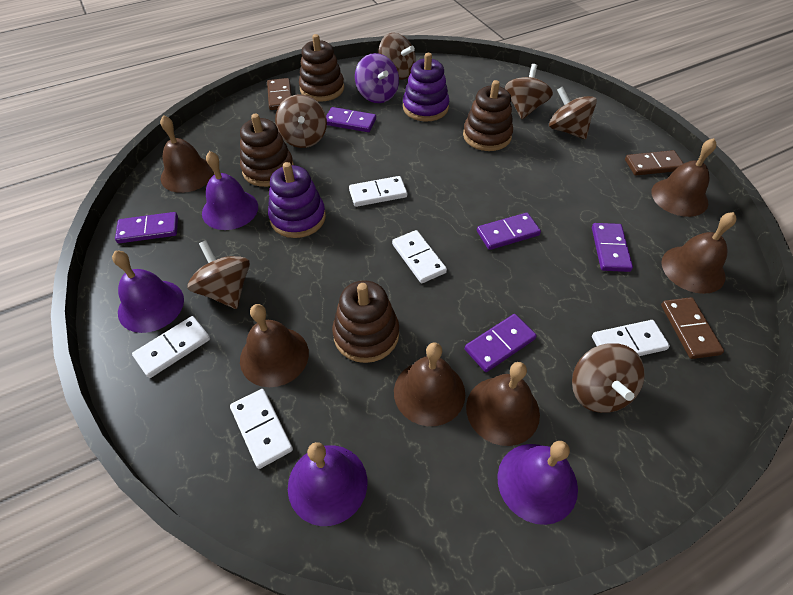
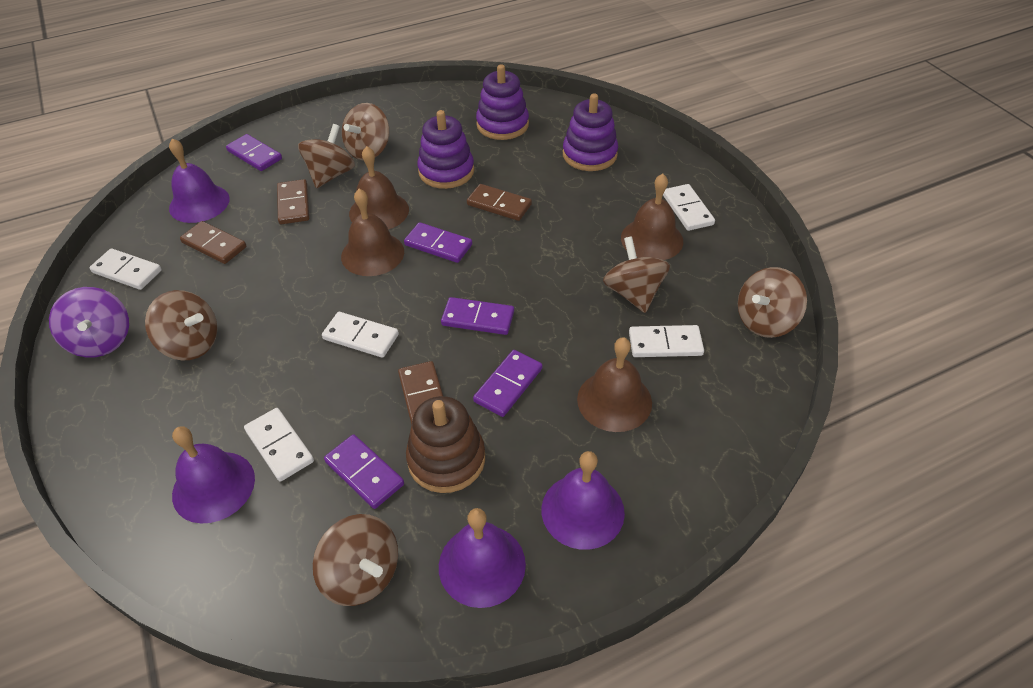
brown bell: 6 -> 4
brown domino: 3 -> 4
brown stacking toy: 4 -> 1
purple stacking toy: 2 -> 3

